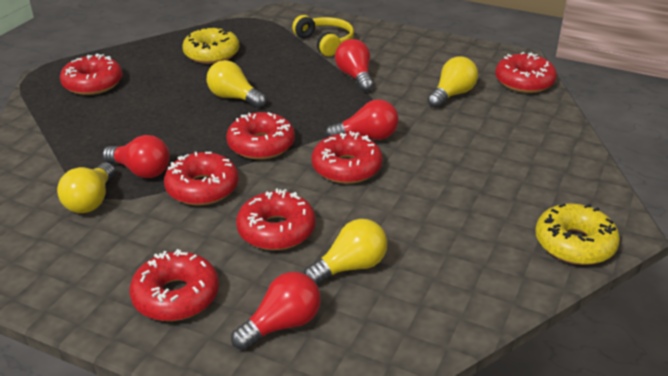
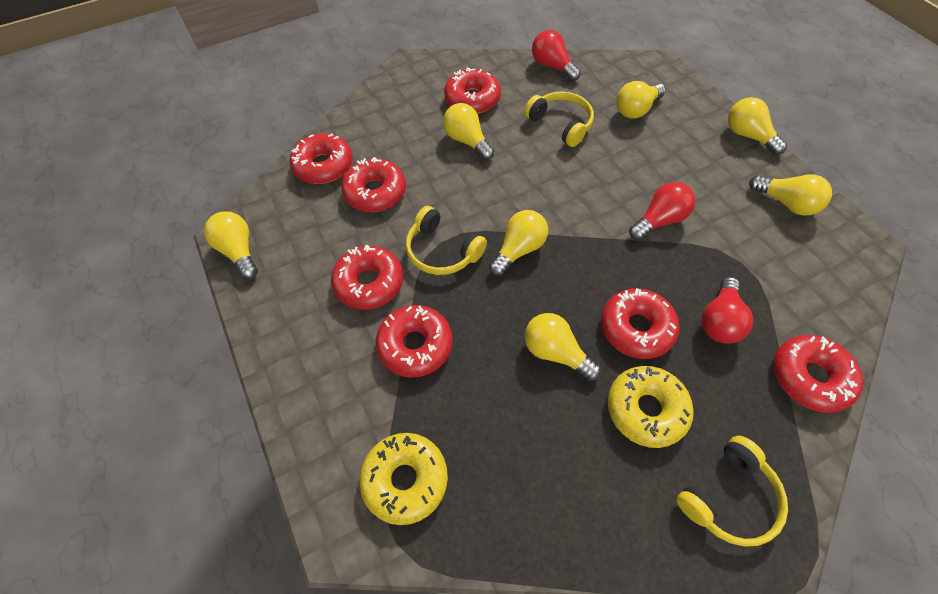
red light bulb: 4 -> 3
yellow headphones: 1 -> 3
yellow light bulb: 4 -> 7

